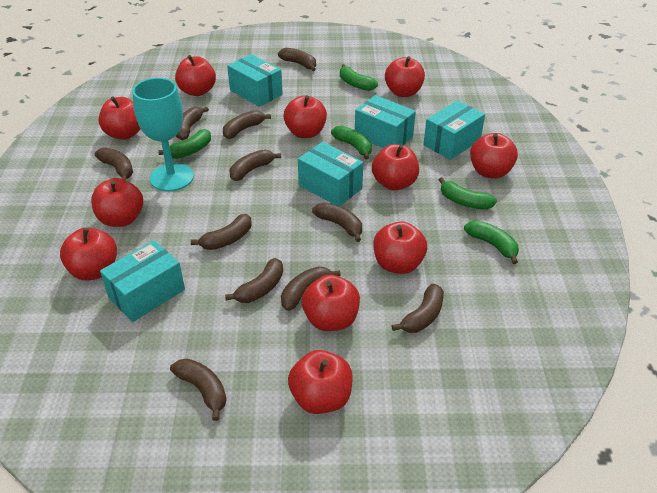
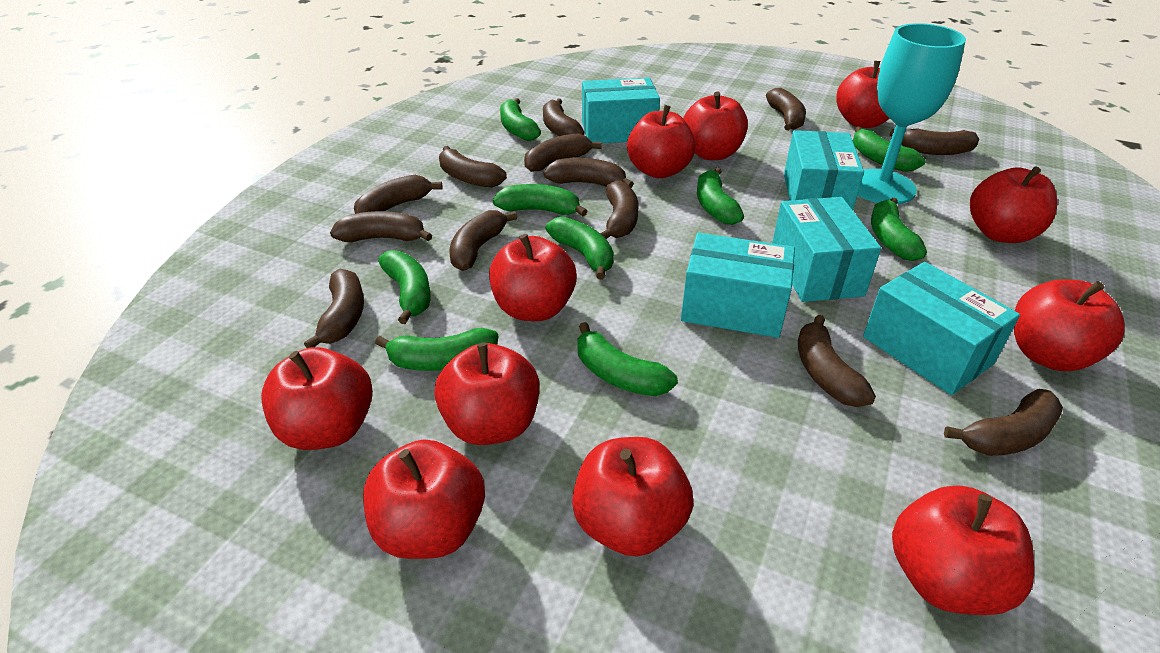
brown banana: 11 -> 13
green banana: 5 -> 9

